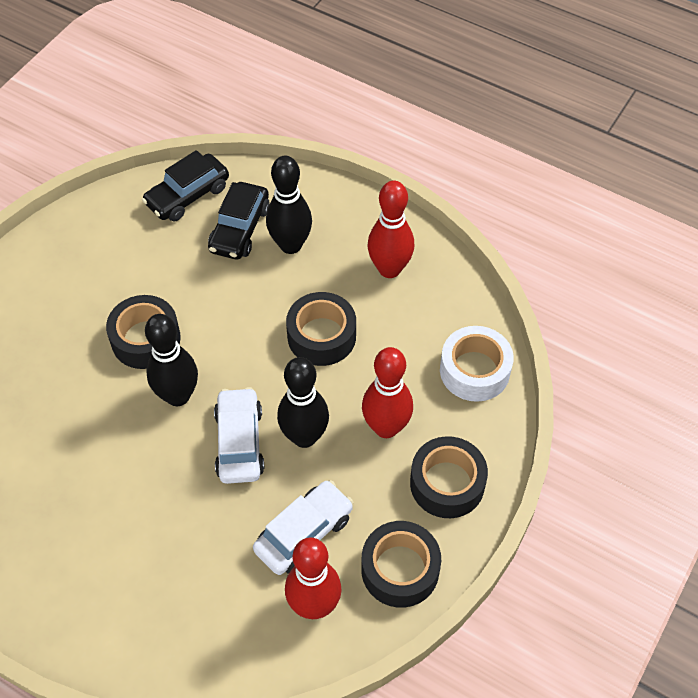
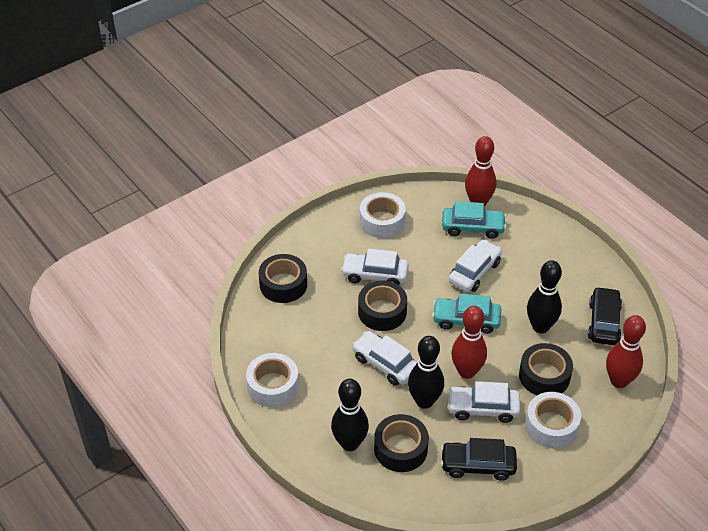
turquoise car: 0 -> 2
white car: 2 -> 4
white tape: 1 -> 3

